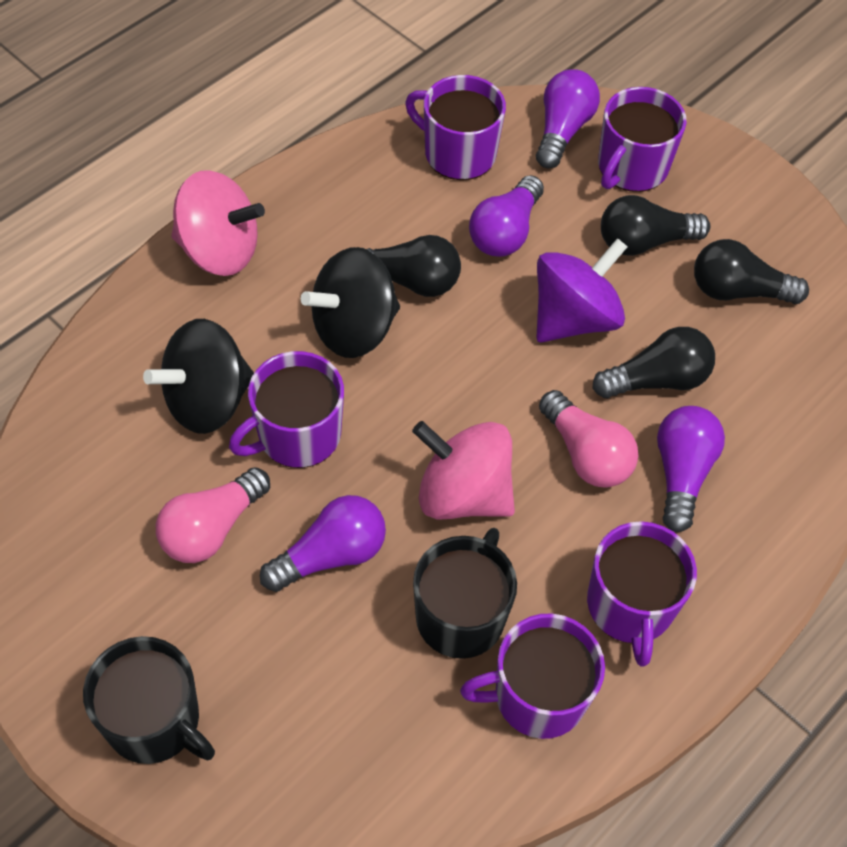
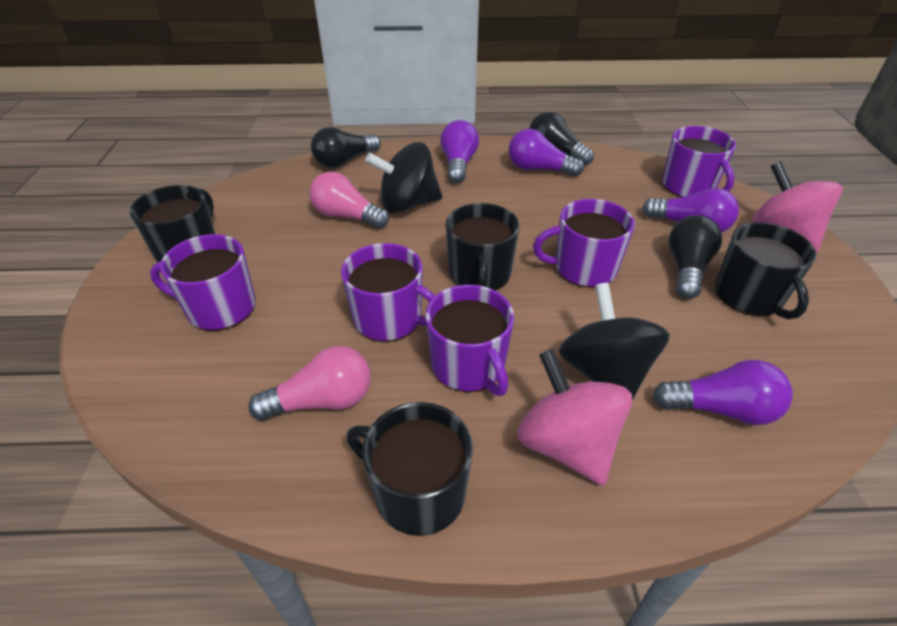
black light bulb: 4 -> 3
black mug: 2 -> 4
purple spinning top: 1 -> 0

